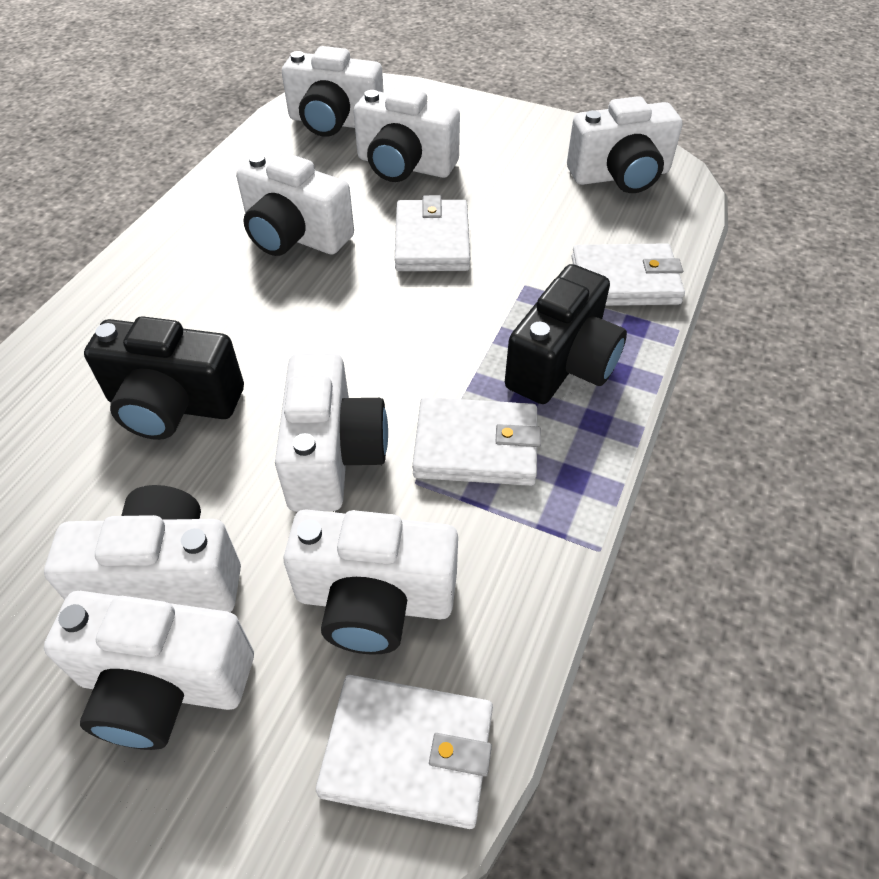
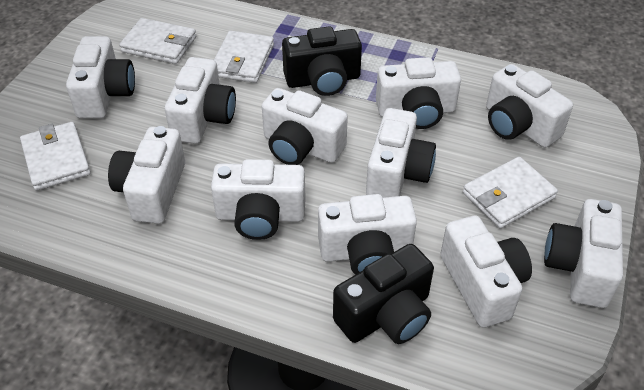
white camera: 8 -> 11

